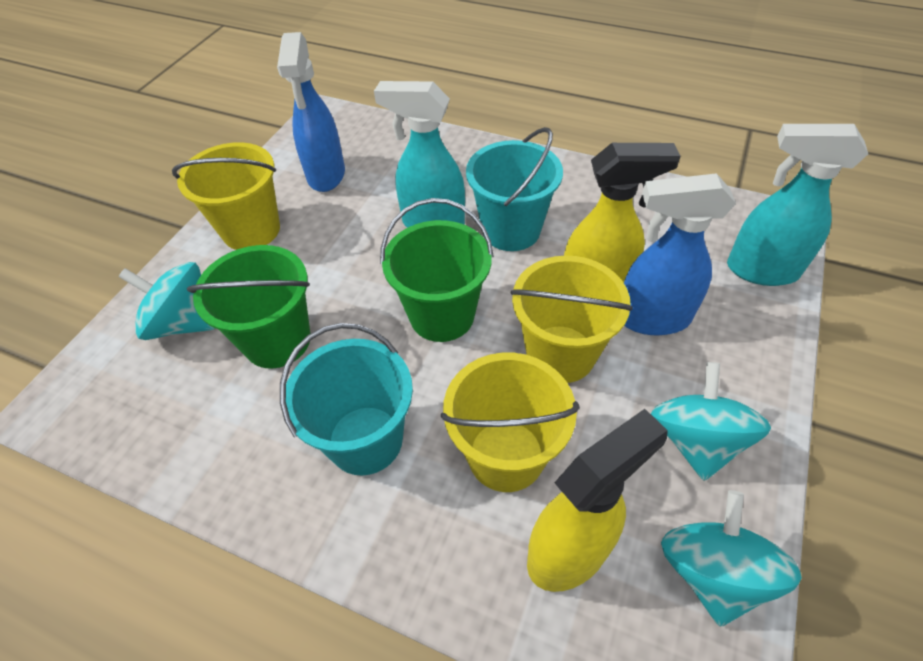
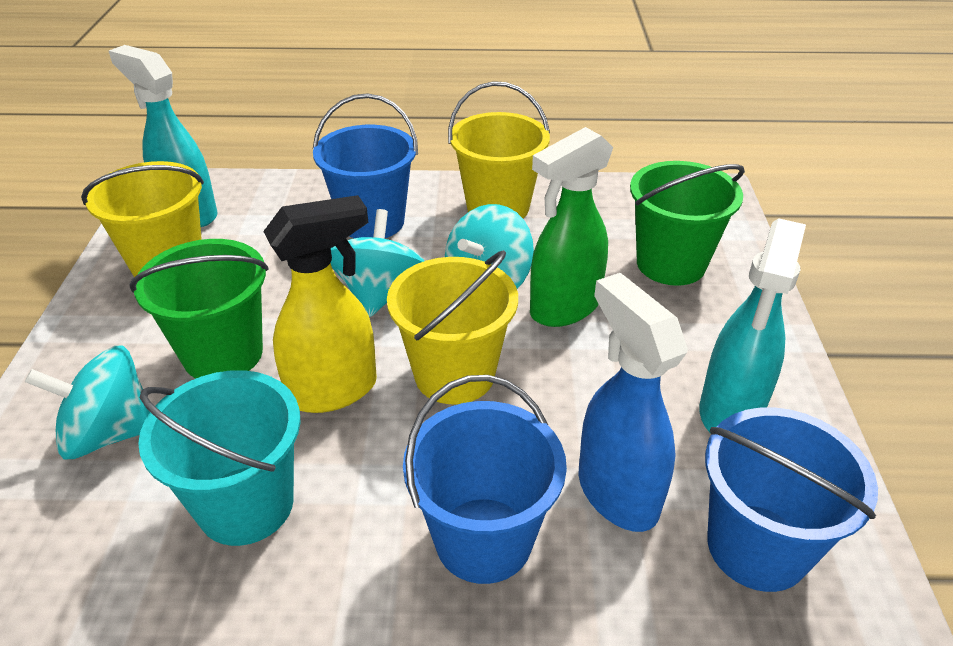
blue bucket: 0 -> 3
blue spray bottle: 2 -> 1
green spray bottle: 0 -> 1
turquoise bucket: 2 -> 1
yellow spray bottle: 2 -> 1

